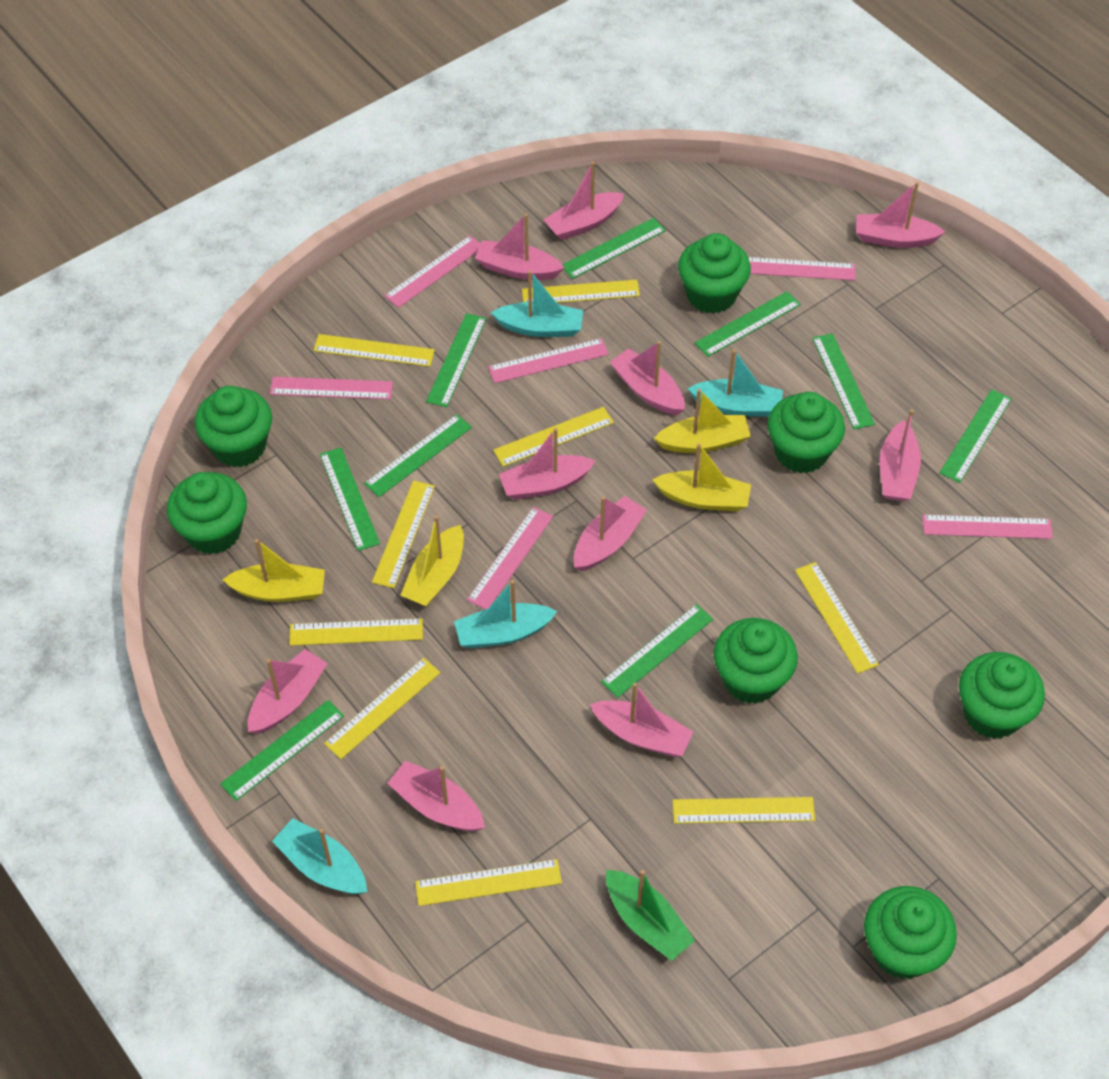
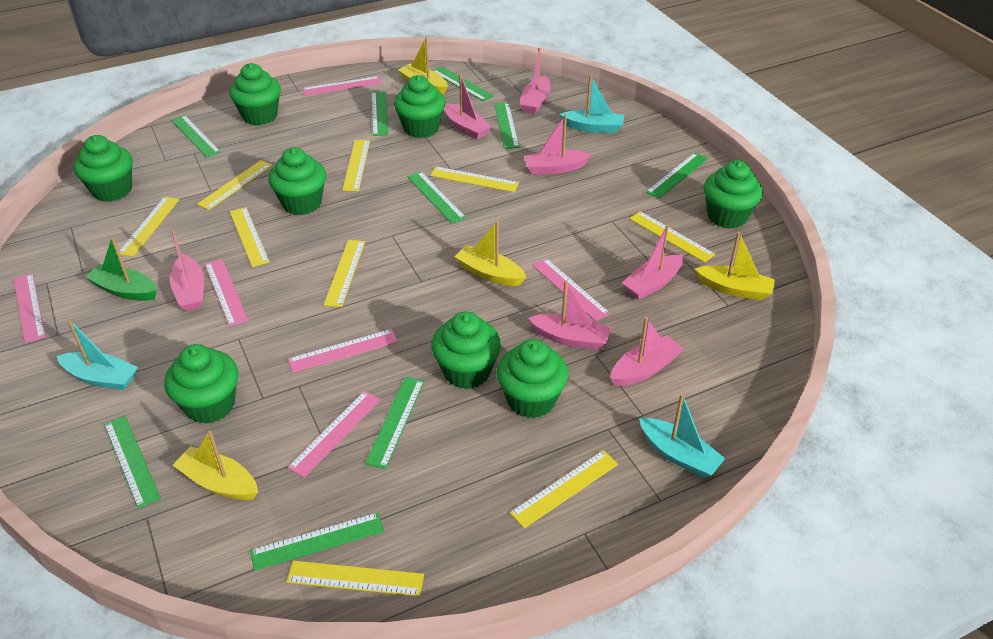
green cupcake: 7 -> 8
pink boat: 10 -> 7
turquoise boat: 4 -> 3

